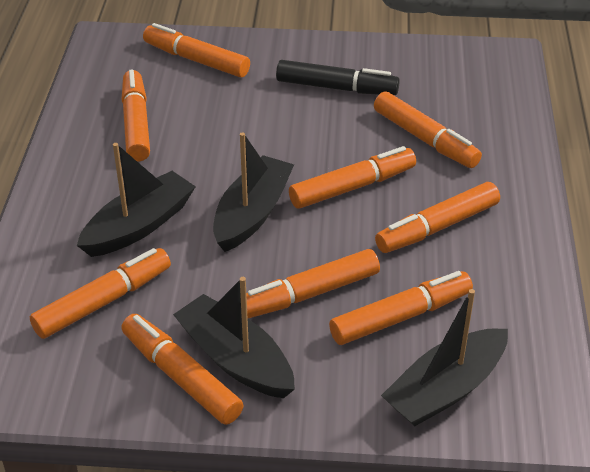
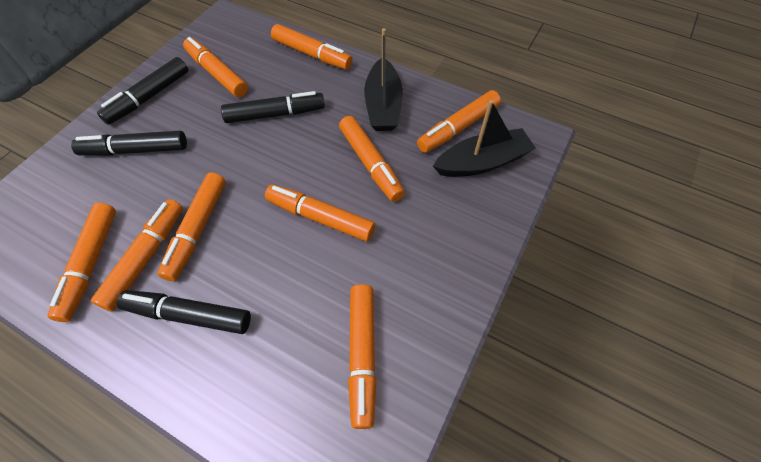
black boat: 4 -> 2
black marker: 1 -> 4

